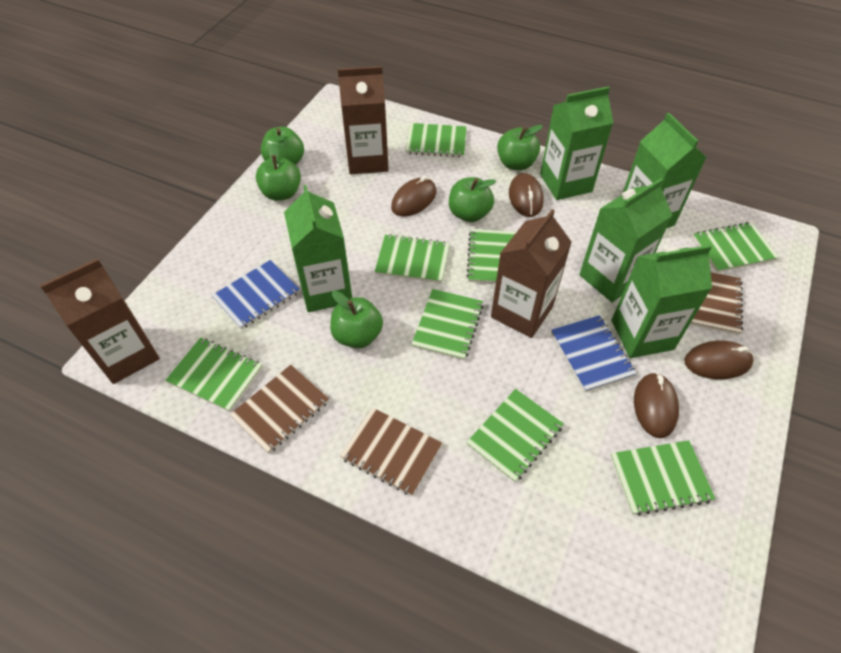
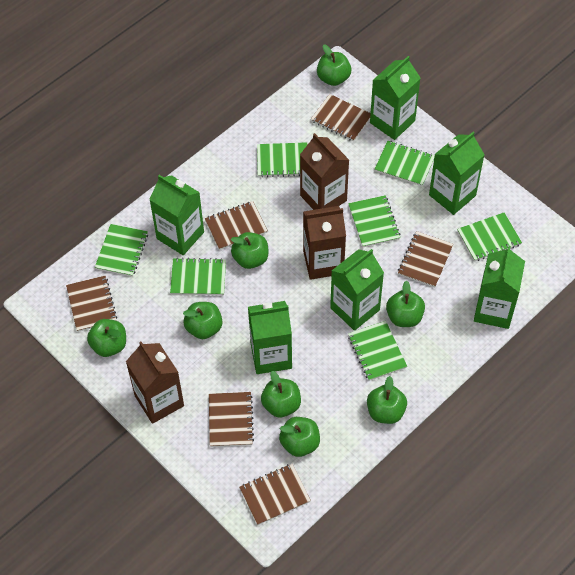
blue notebook: 2 -> 0
brown mouse: 4 -> 0
brown notebook: 3 -> 6
green apple: 5 -> 8
green carton: 5 -> 6
green notebook: 8 -> 7

